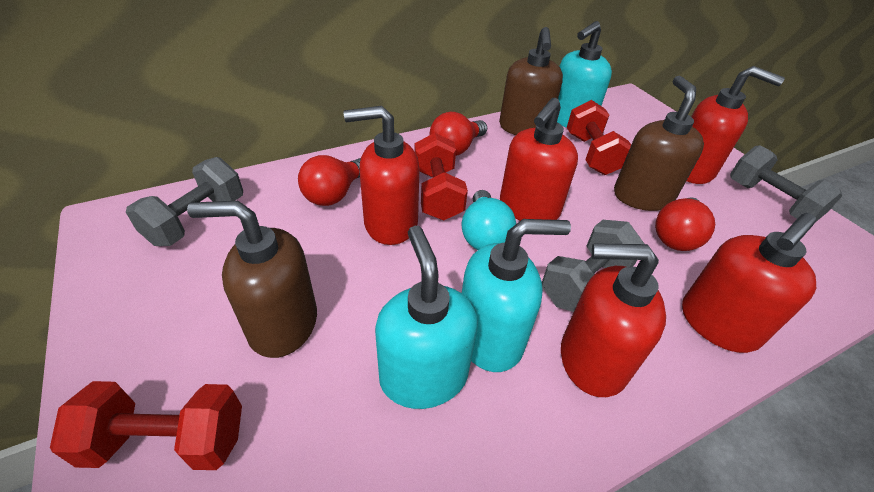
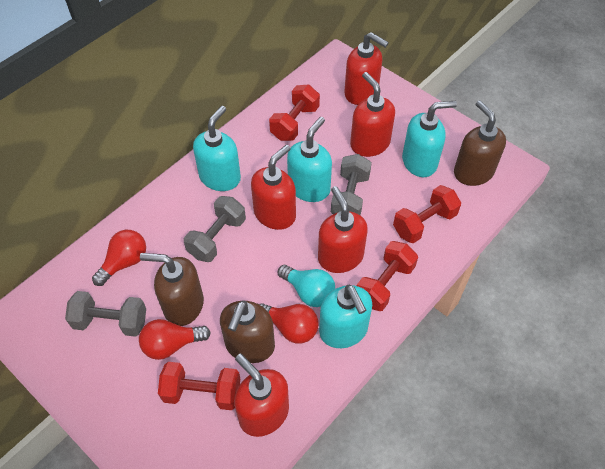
red dumbbell: 3 -> 4
turquoise soap dispenser: 3 -> 4

